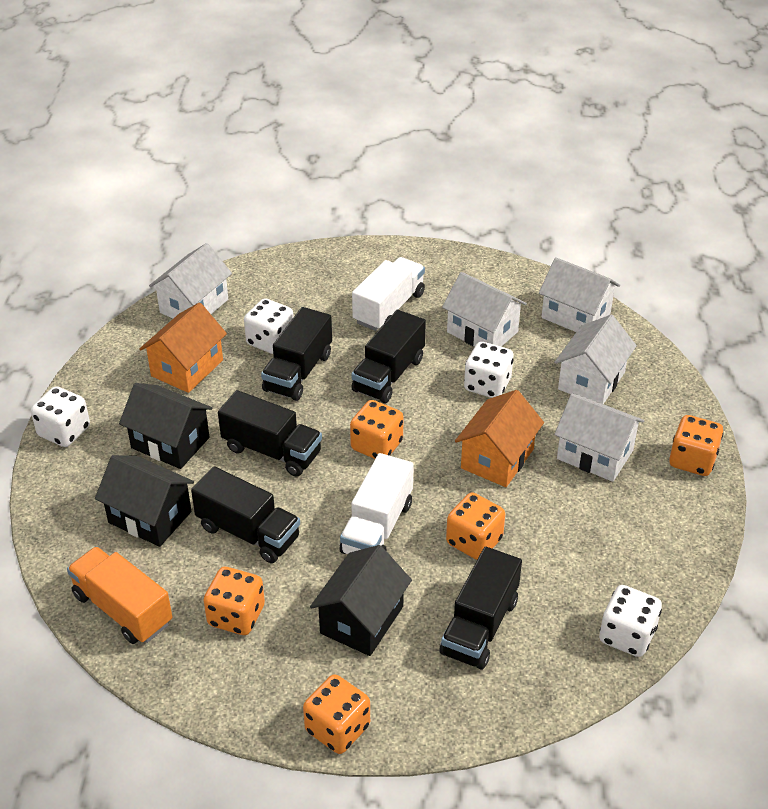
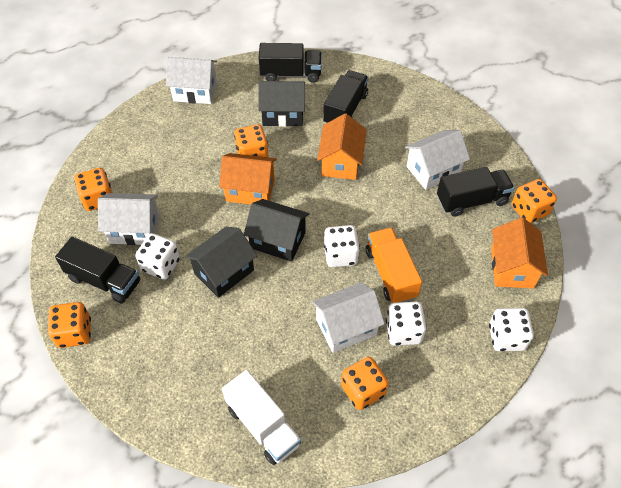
black truck: 5 -> 4
orange house: 2 -> 3
white house: 5 -> 4
white truck: 2 -> 1

